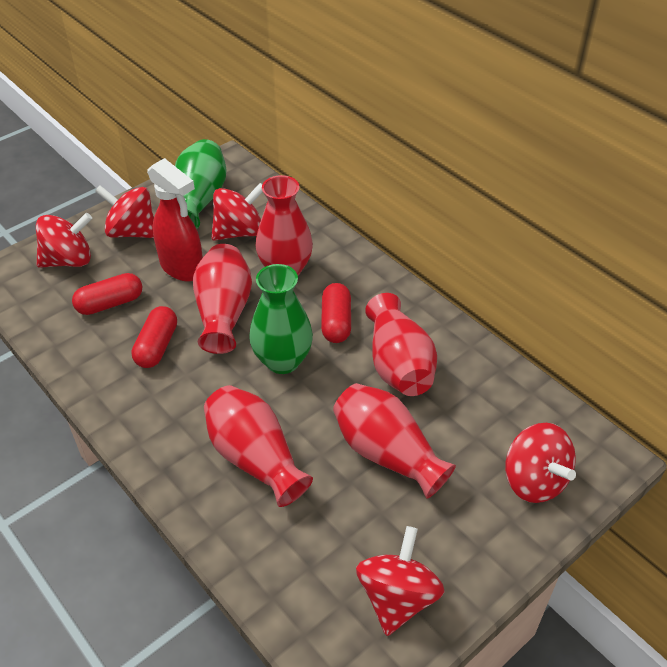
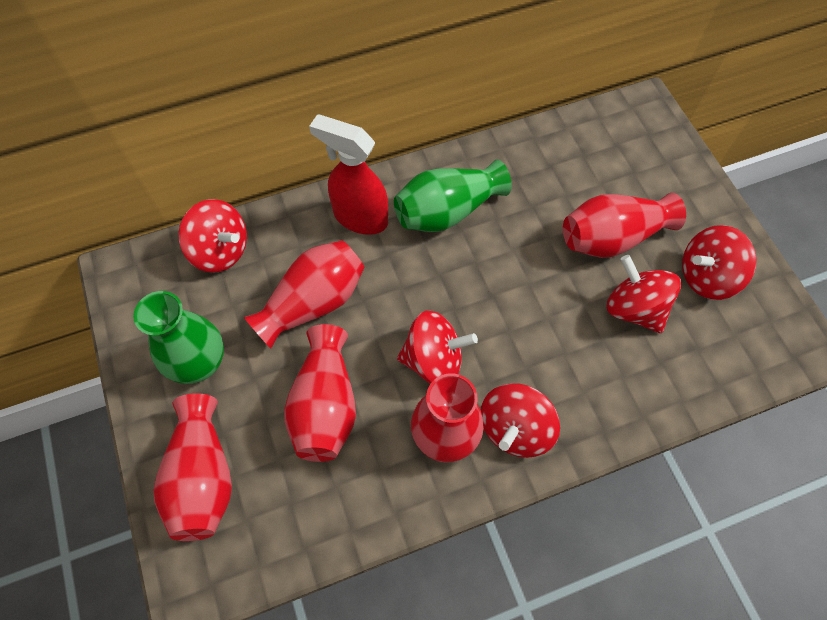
red capsule: 3 -> 0

